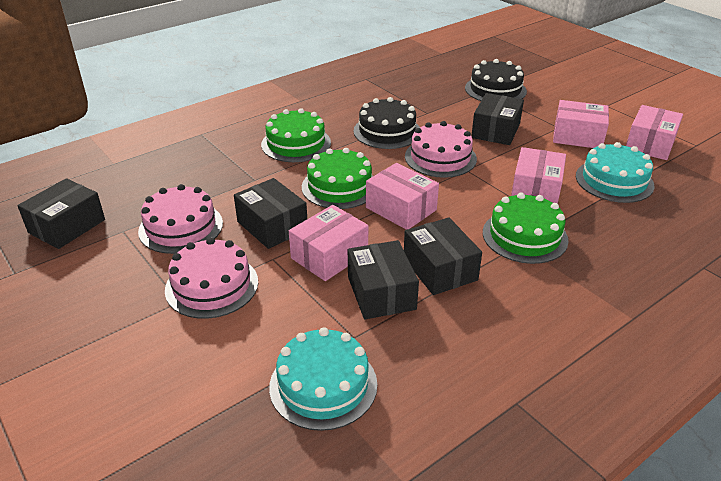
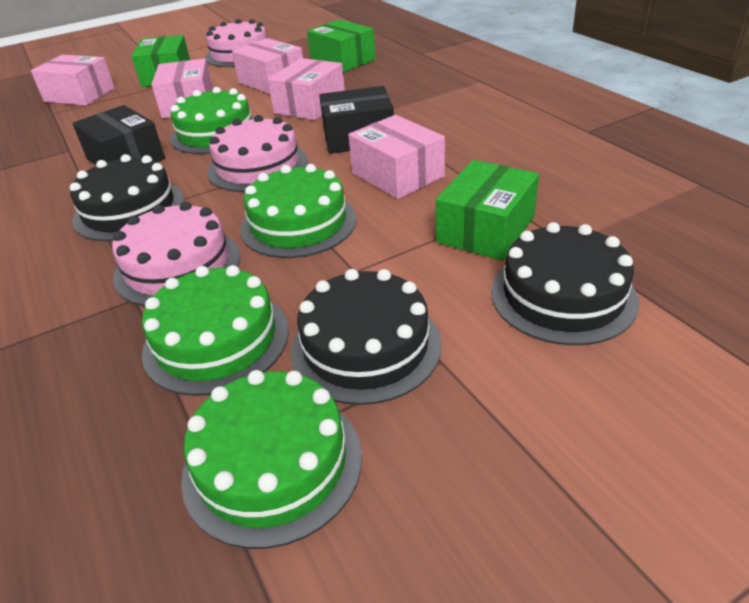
black box: 5 -> 2
black cake: 2 -> 3
green box: 0 -> 3
green cake: 3 -> 4
turquoise cake: 2 -> 0

